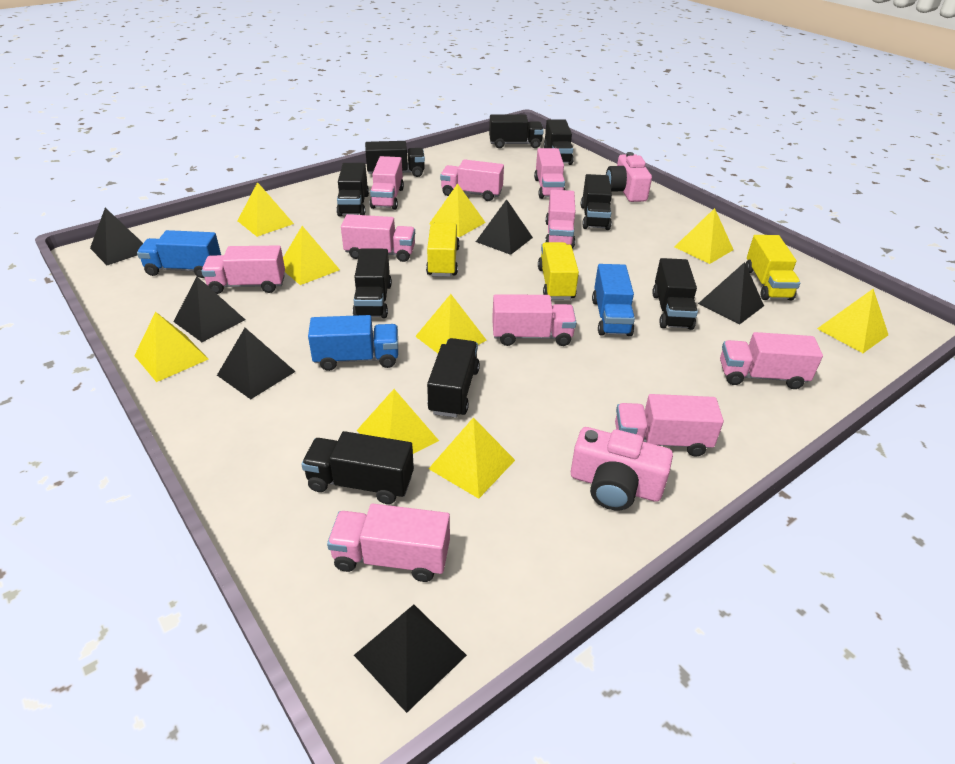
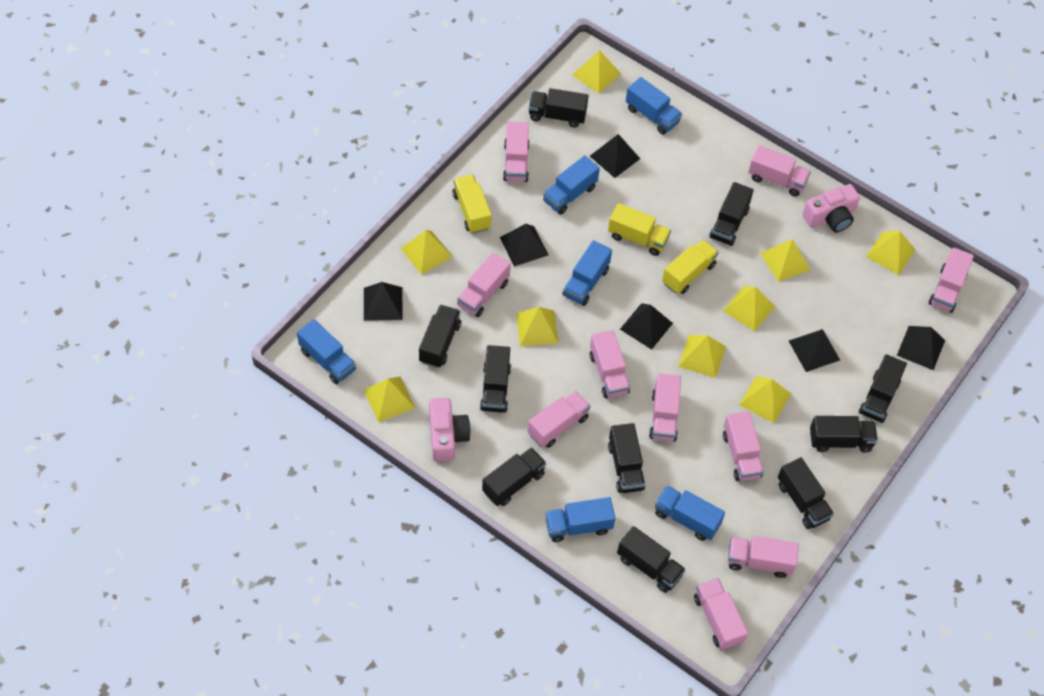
black truck: 9 -> 10
blue truck: 3 -> 6

